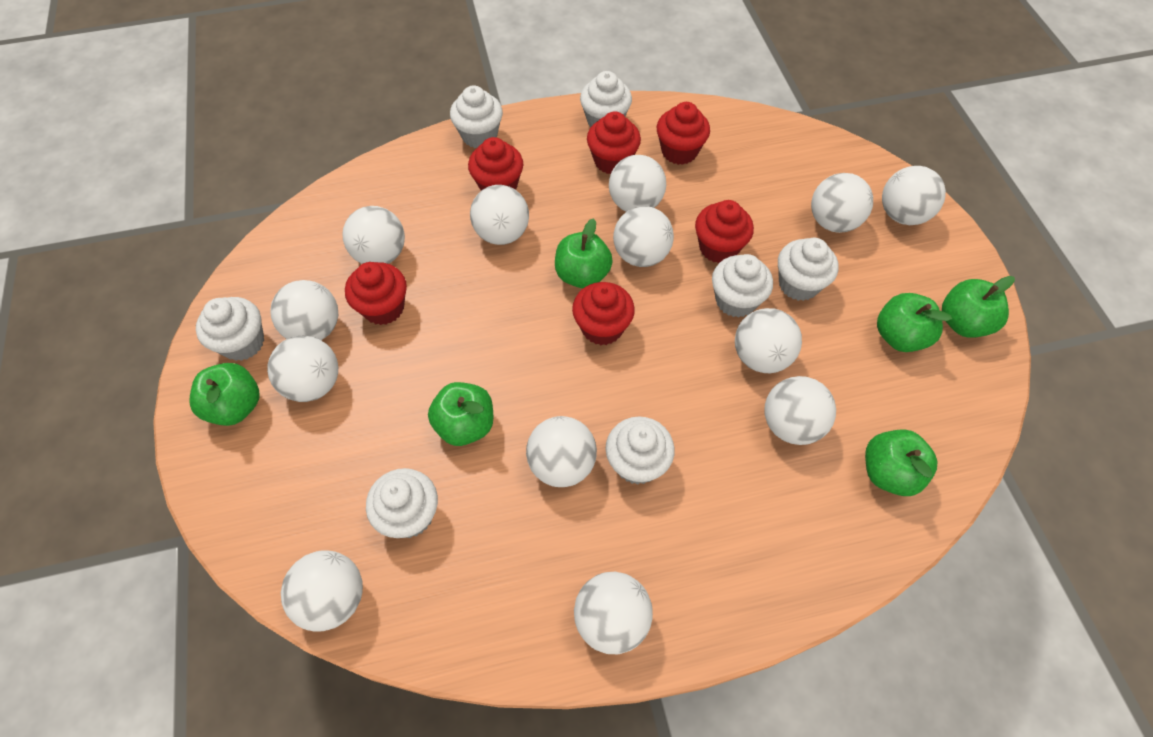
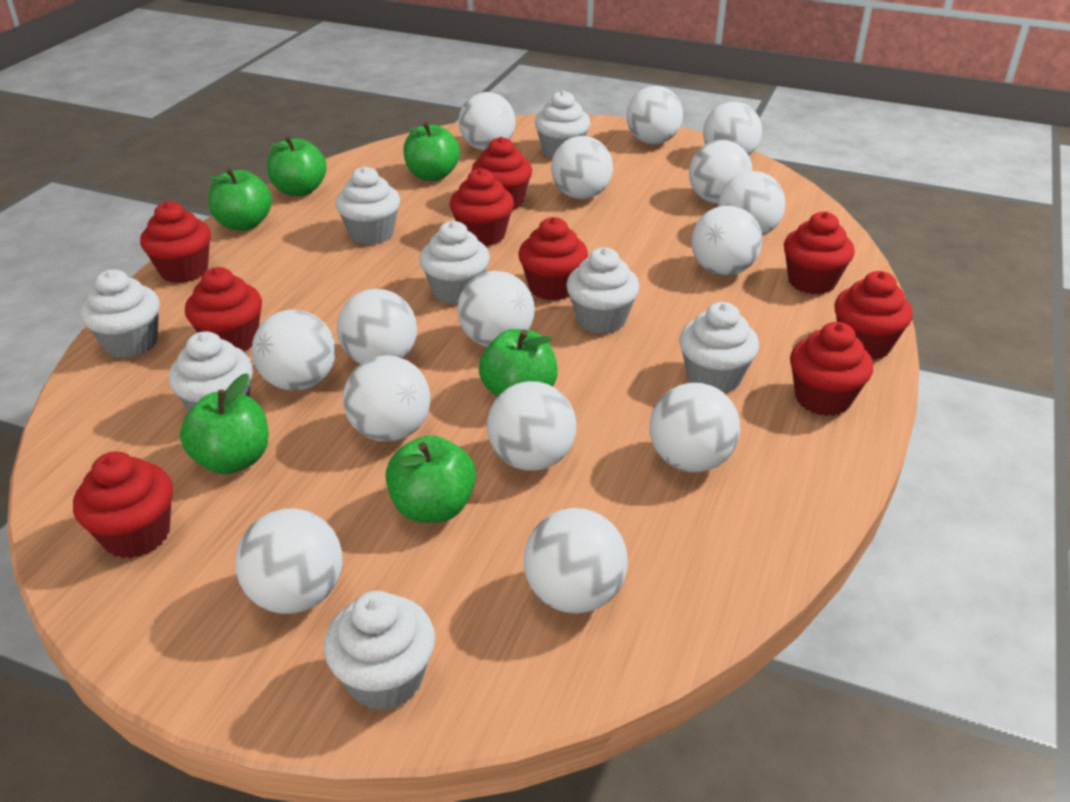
red cupcake: 6 -> 9
white ball: 13 -> 15
white cupcake: 7 -> 8

